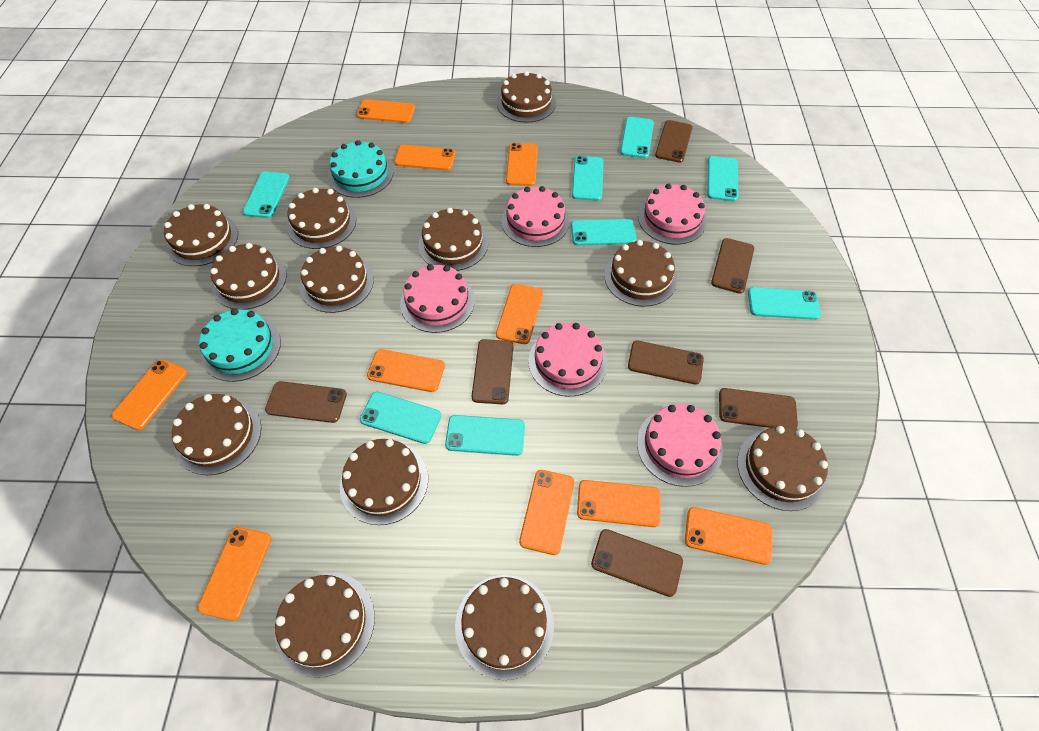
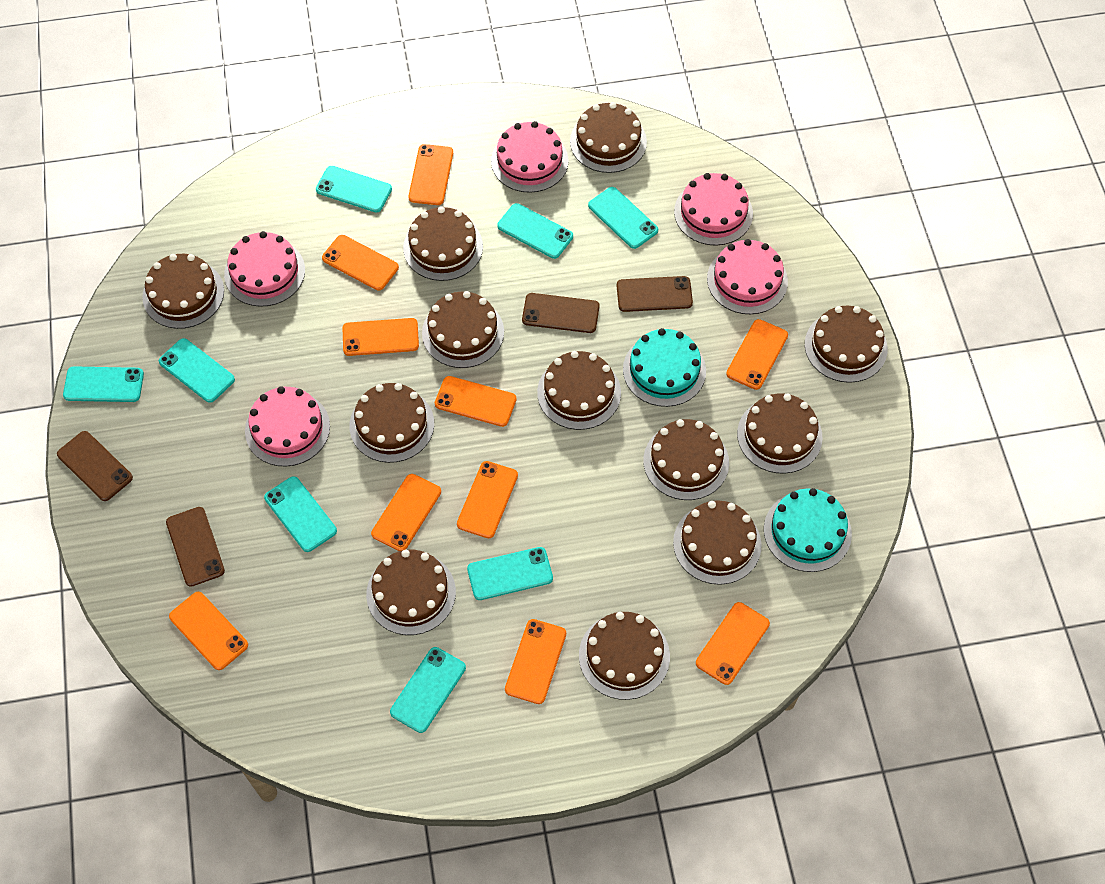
brown phone: 7 -> 4

